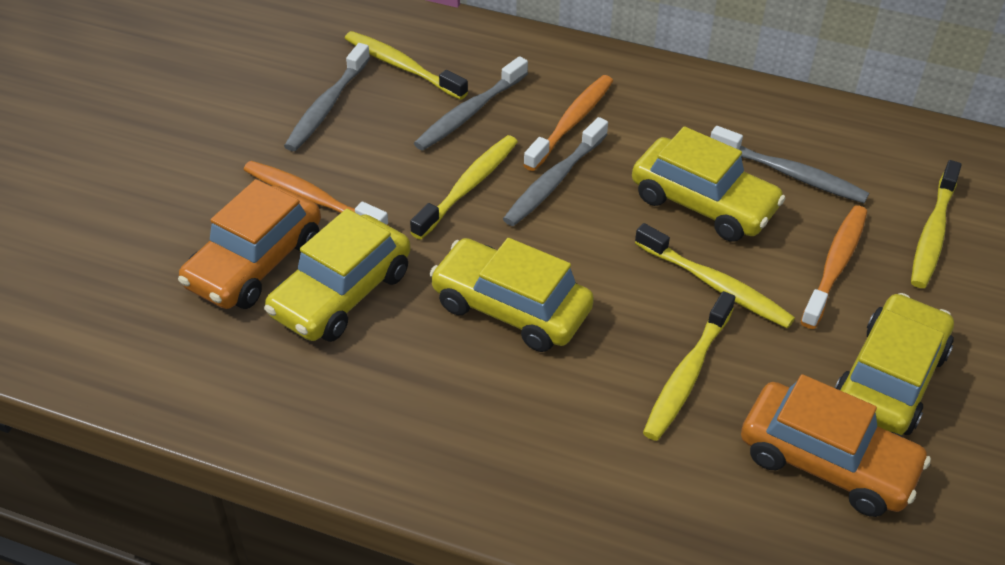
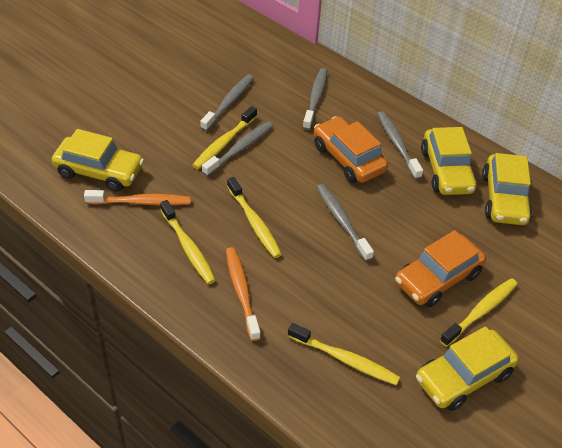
grey toothbrush: 4 -> 5
orange toothbrush: 3 -> 2

